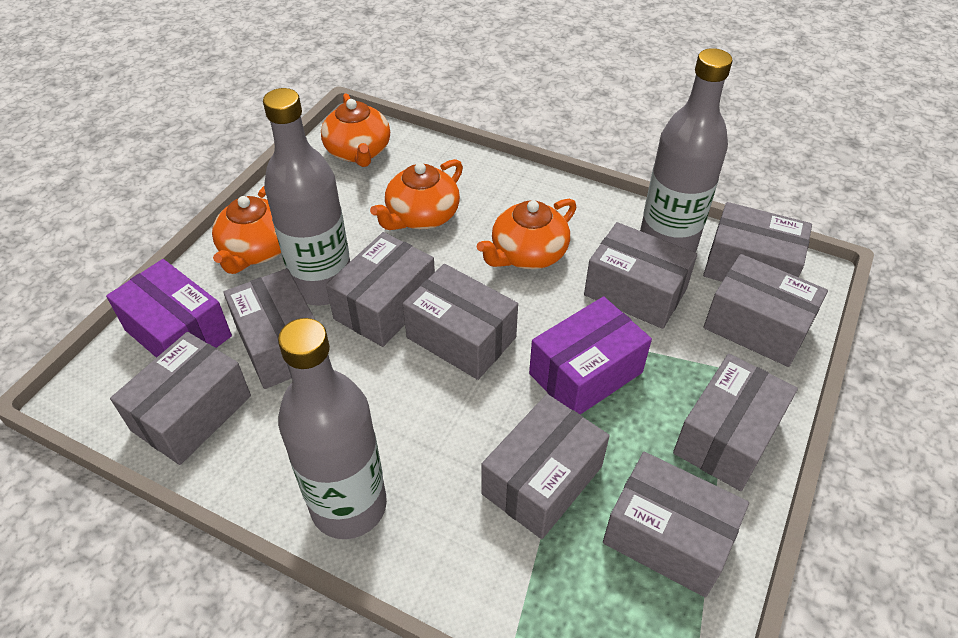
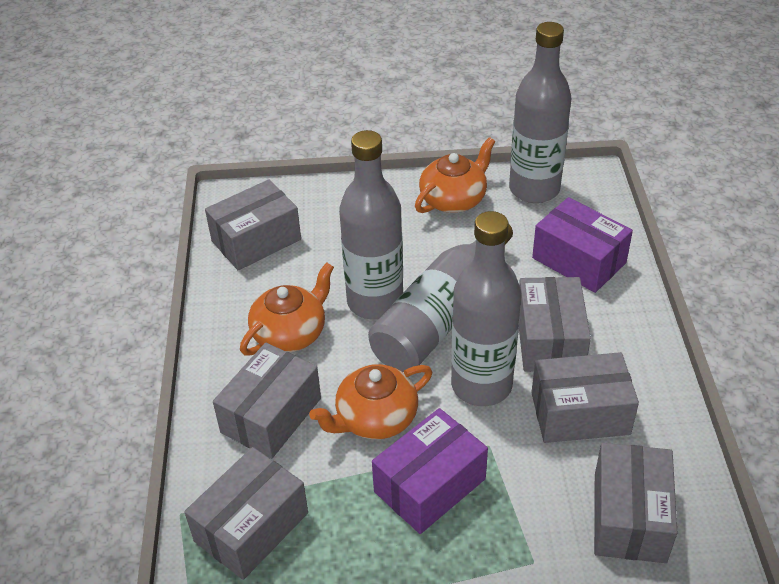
grey bottle: 3 -> 4
grey box: 10 -> 6
orange teapot: 4 -> 3

